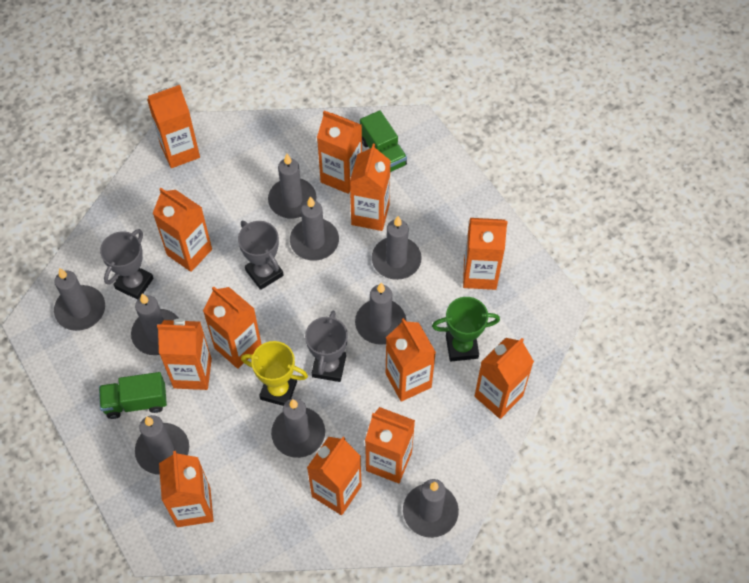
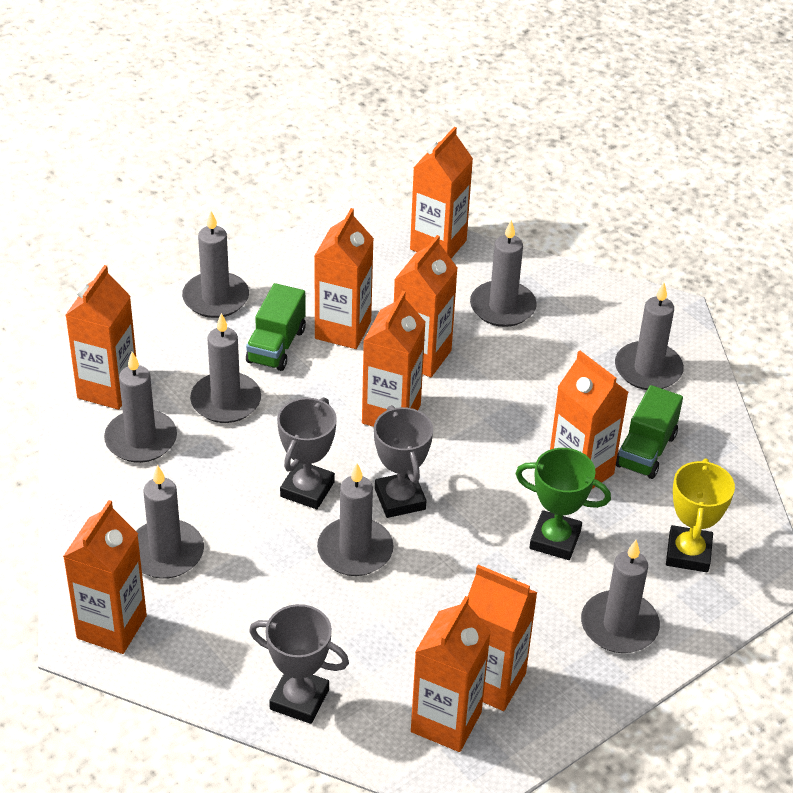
grey candle: 9 -> 8
orange carton: 12 -> 9

